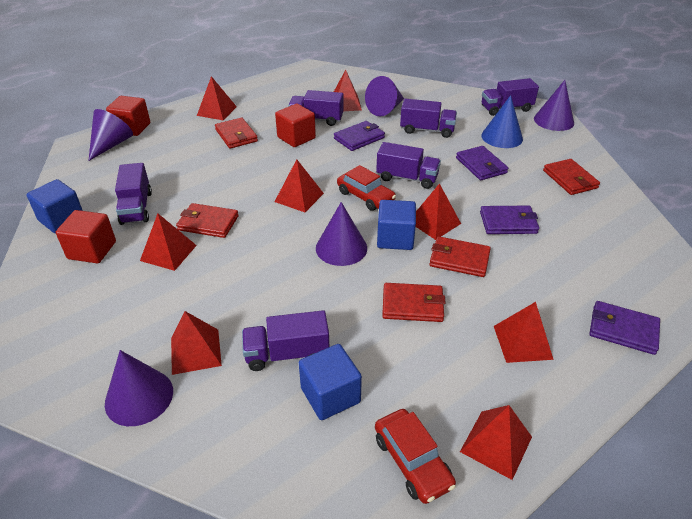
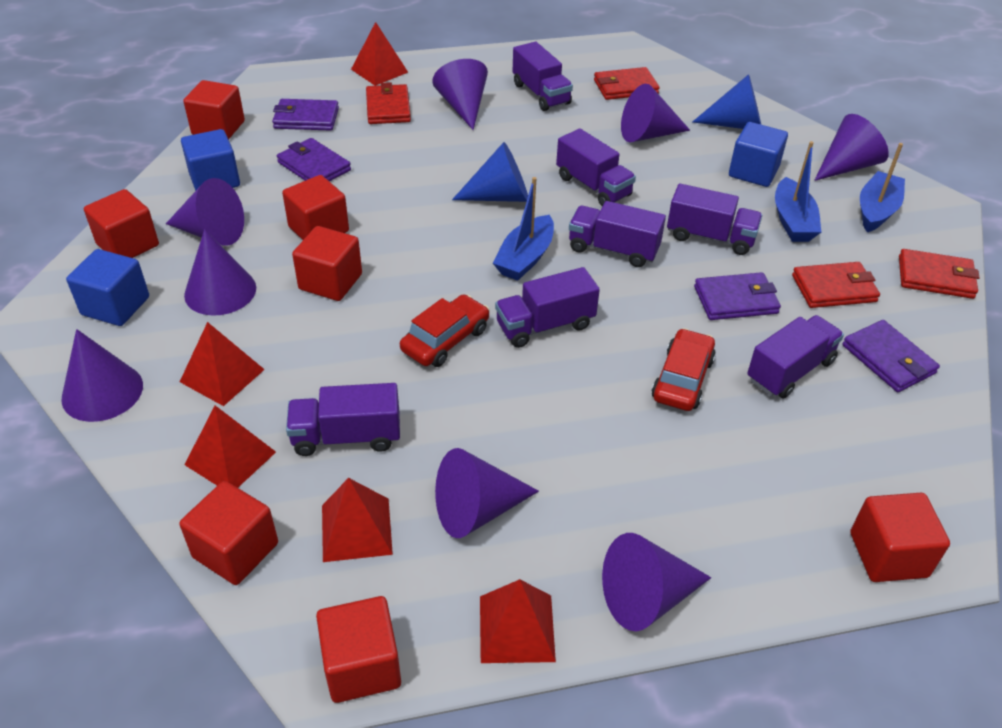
blue boat: 0 -> 3
blue cone: 1 -> 2
purple cone: 5 -> 8
purple truck: 6 -> 7
red cube: 3 -> 7
red pyramid: 8 -> 5
red wallet: 5 -> 4

